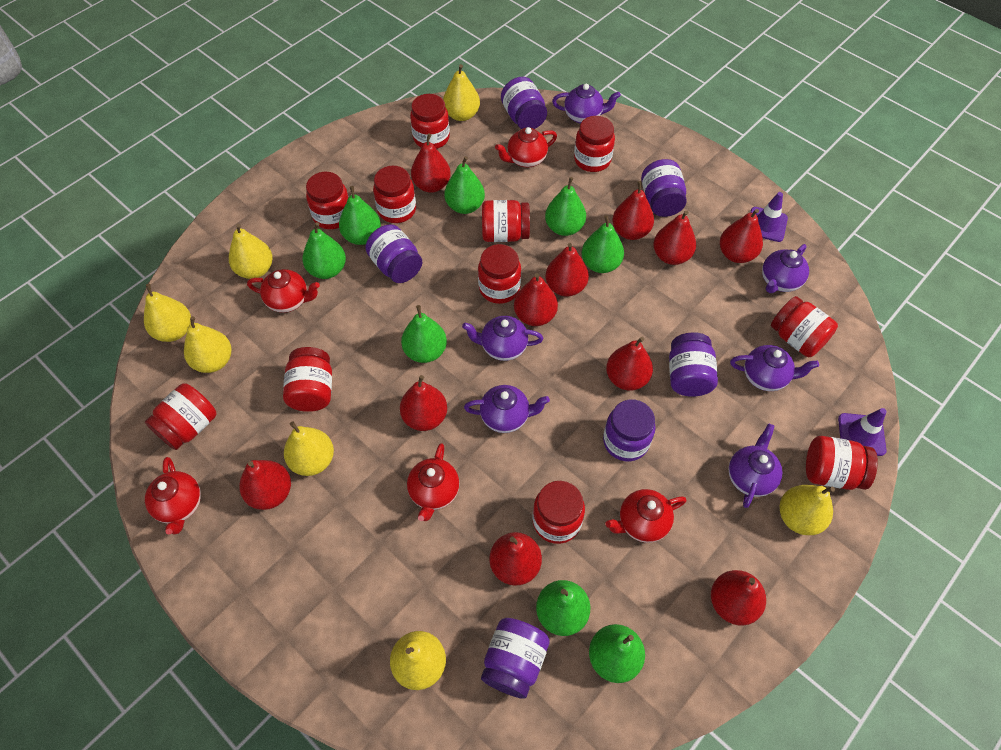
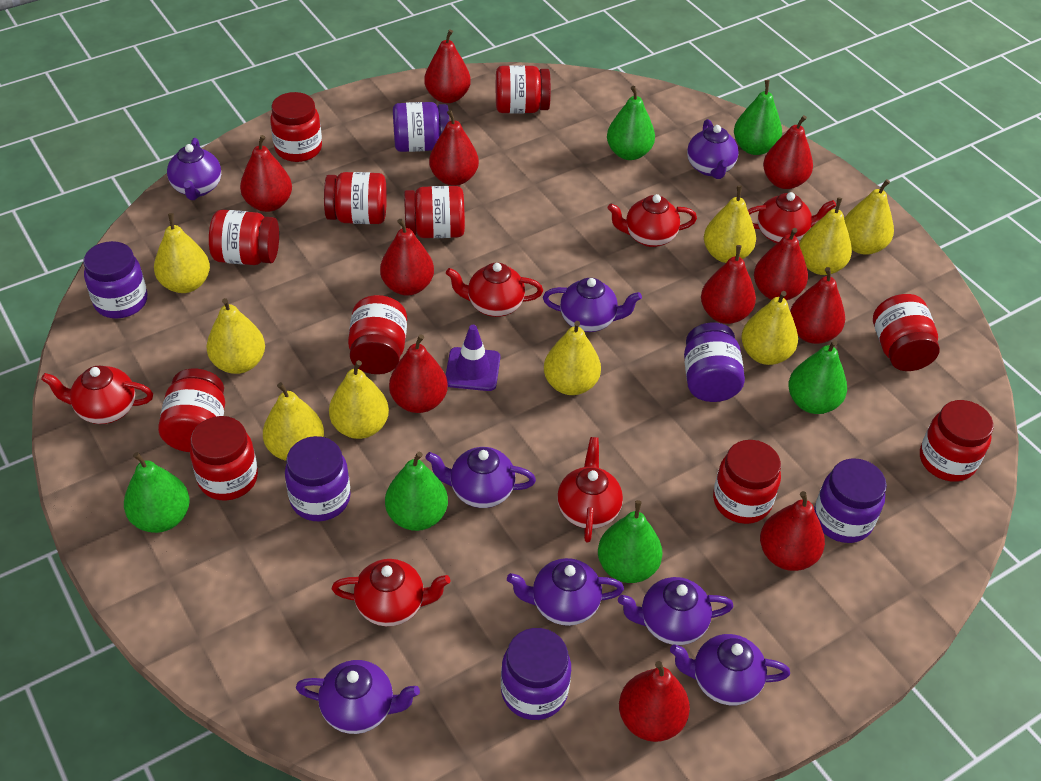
green pear: 8 -> 6
purple teapot: 6 -> 8
purple traffic cone: 2 -> 1
red teapot: 5 -> 6
yellow pear: 7 -> 9

